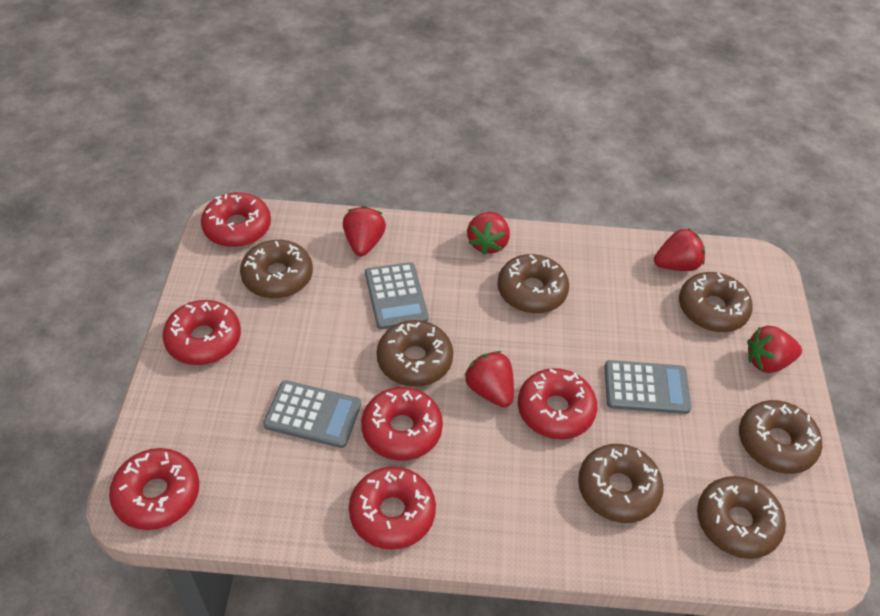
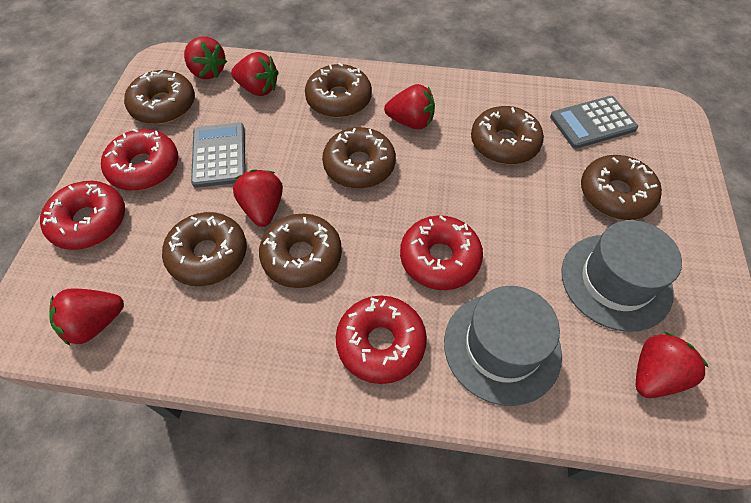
grey calculator: 3 -> 2
grey hat: 0 -> 2
red donut: 6 -> 4
red strawberry: 5 -> 6

